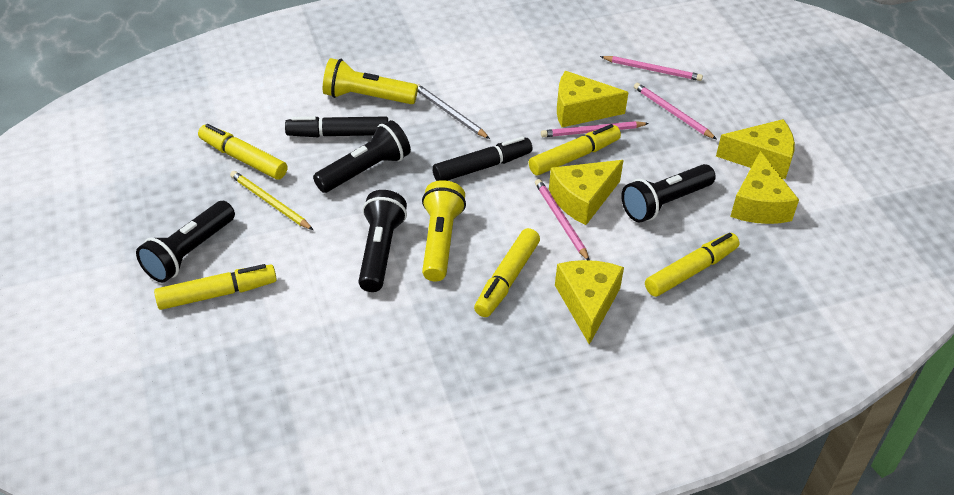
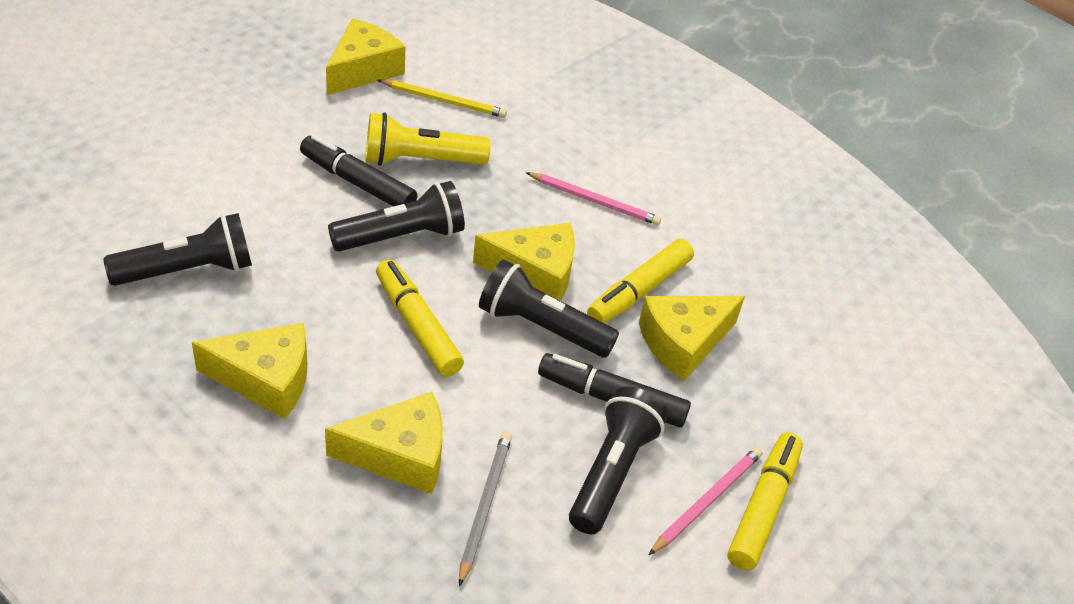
pink pencil: 4 -> 2
yellow flashlight: 2 -> 1
yellow marker: 5 -> 3

